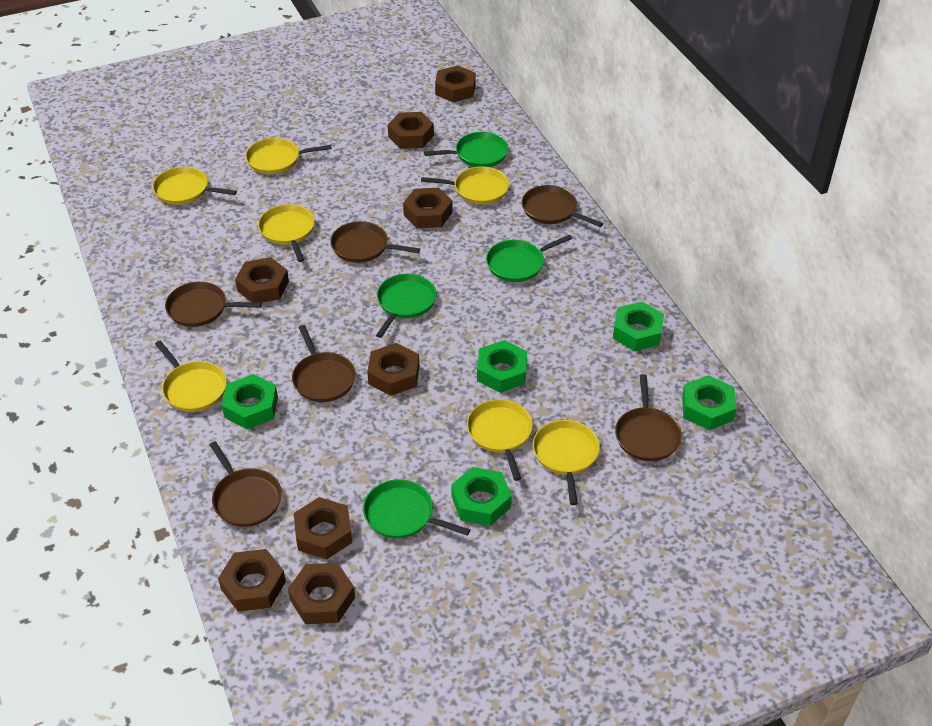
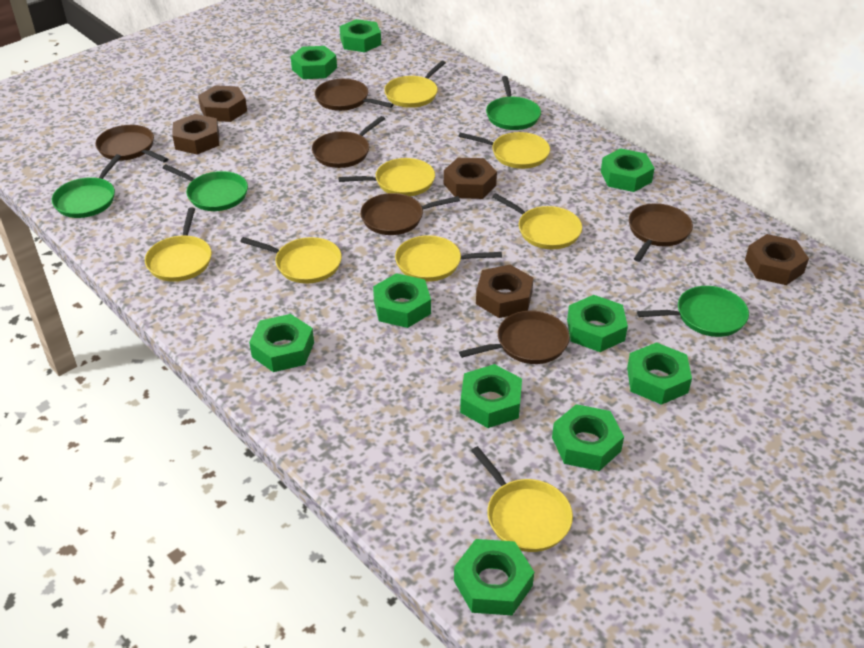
brown nut: 8 -> 5
green nut: 5 -> 10
yellow pan: 7 -> 8

